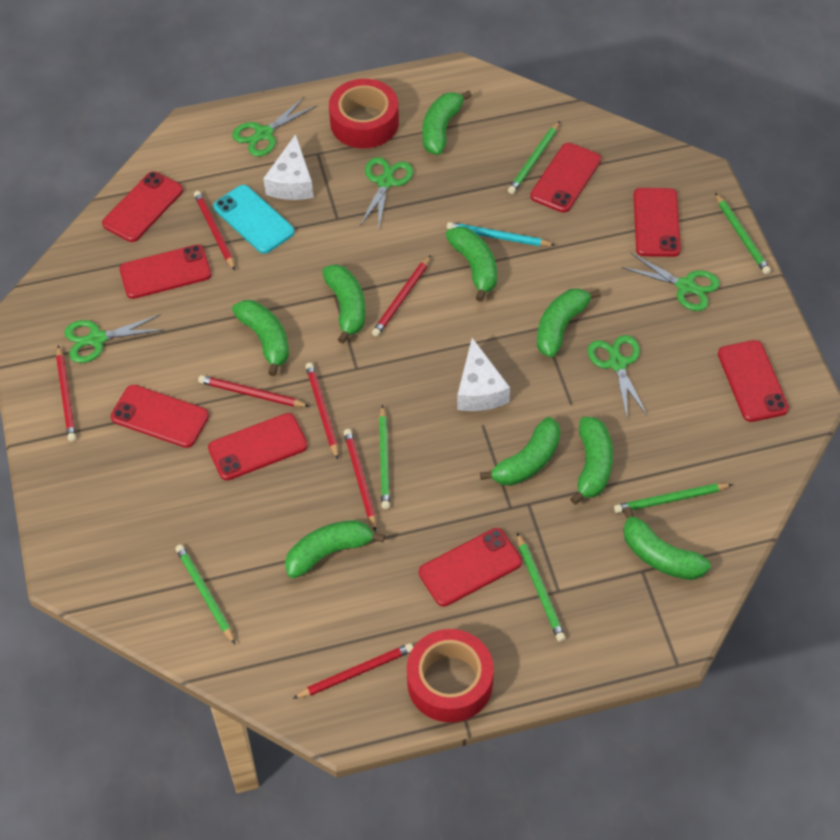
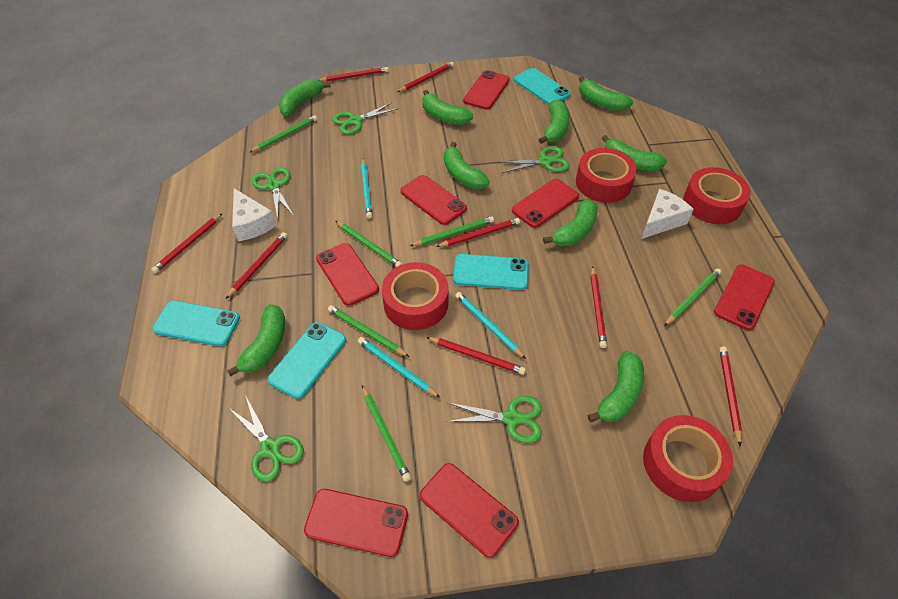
red pencil: 7 -> 8
red phone: 8 -> 7
red tape: 2 -> 4
turquoise pencil: 1 -> 3
turquoise phone: 1 -> 4

